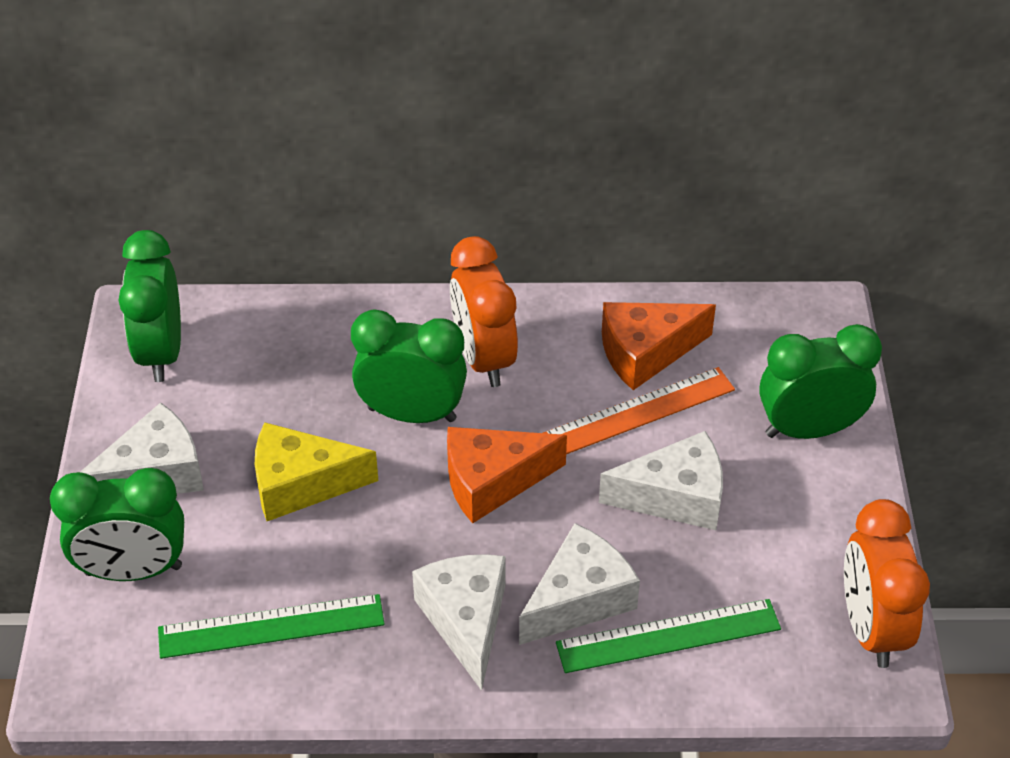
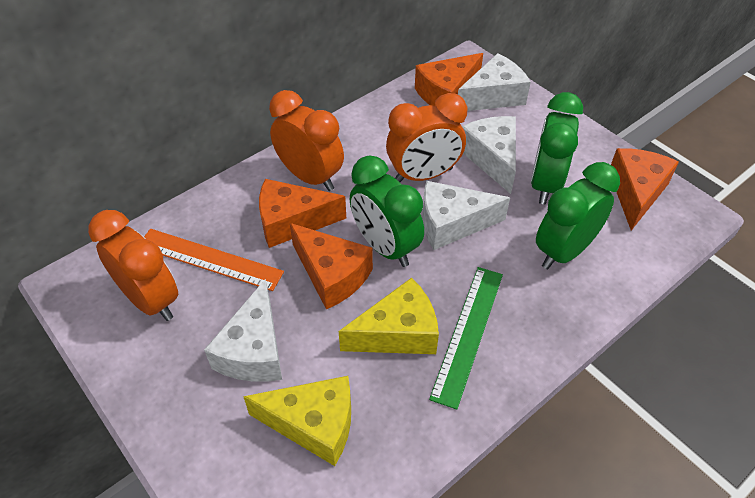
green clock: 4 -> 3
green ruler: 2 -> 1
orange cheese: 2 -> 4
orange clock: 2 -> 3
yellow cheese: 1 -> 2

